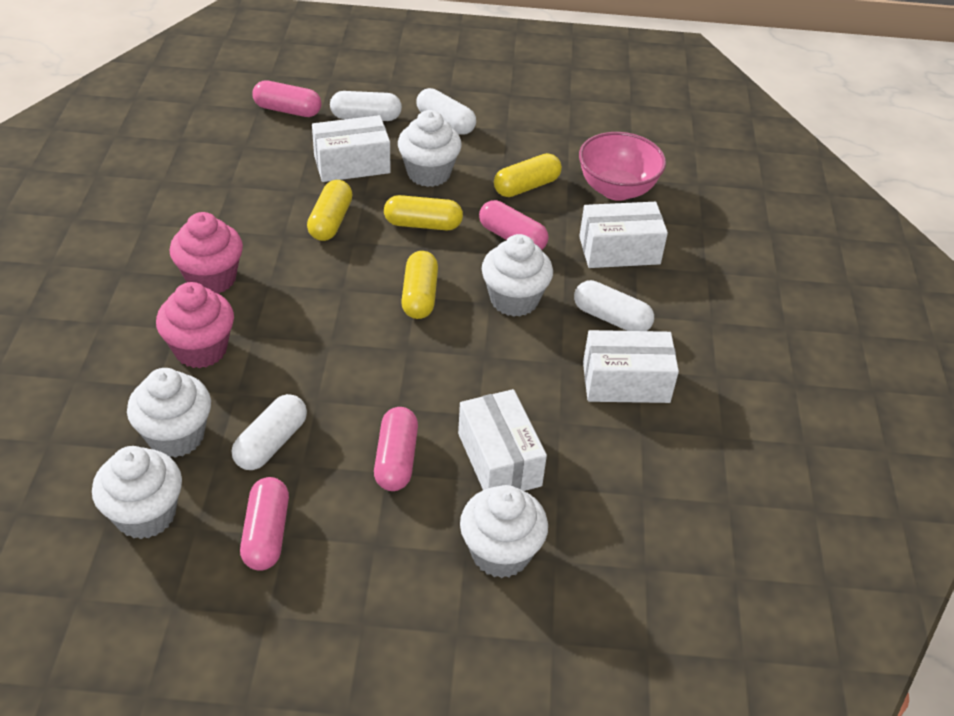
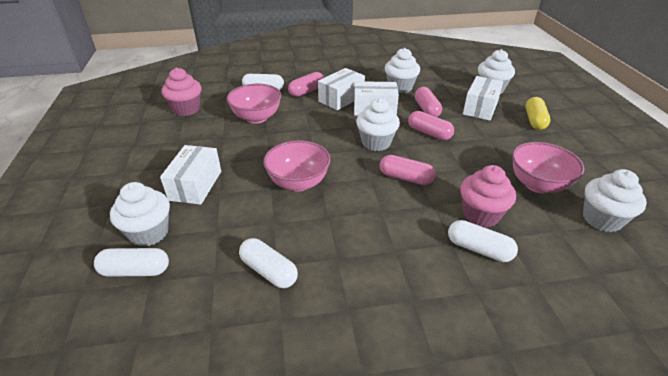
pink bowl: 1 -> 3
yellow capsule: 4 -> 1

